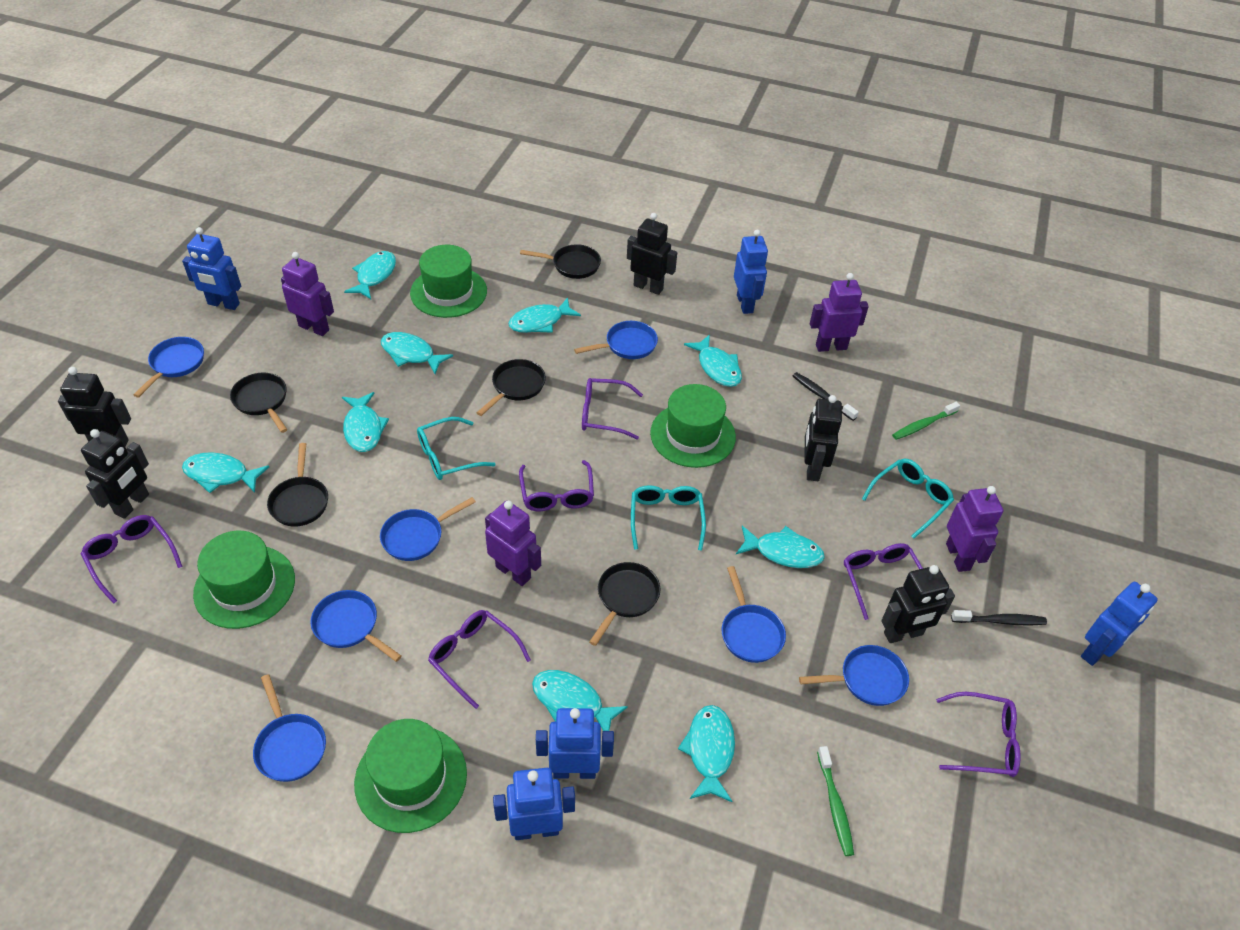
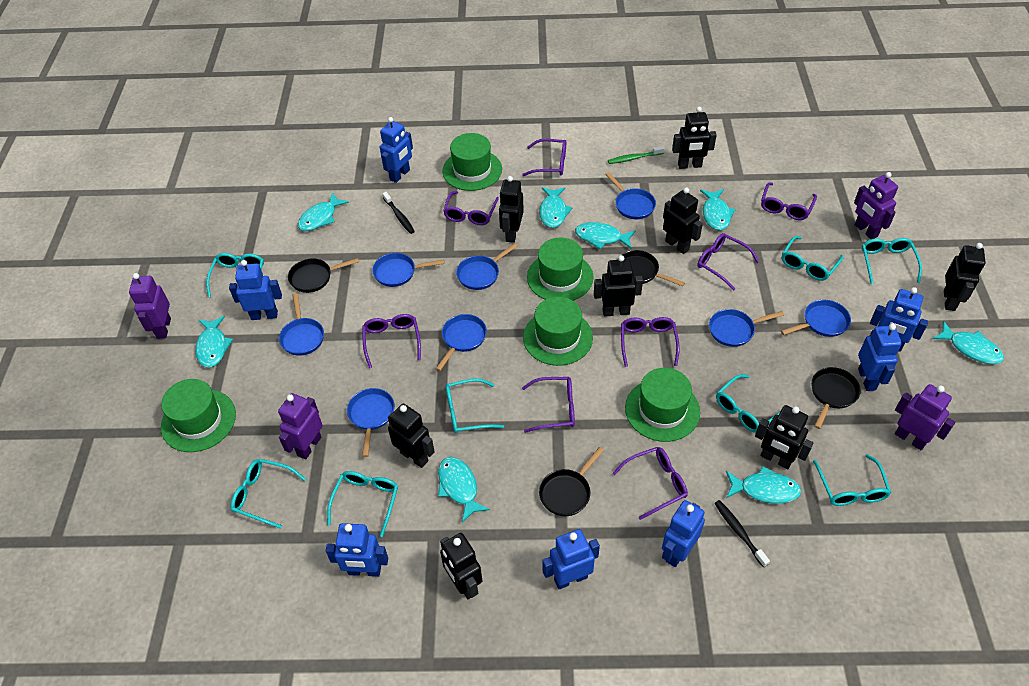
black pan: 5 -> 4
black robot: 5 -> 8
blue pan: 7 -> 8
blue robot: 5 -> 7
green hat: 4 -> 5
green toothbrush: 2 -> 1
purple glasses: 6 -> 8
turquoise fish: 9 -> 8
turquoise glasses: 3 -> 8

